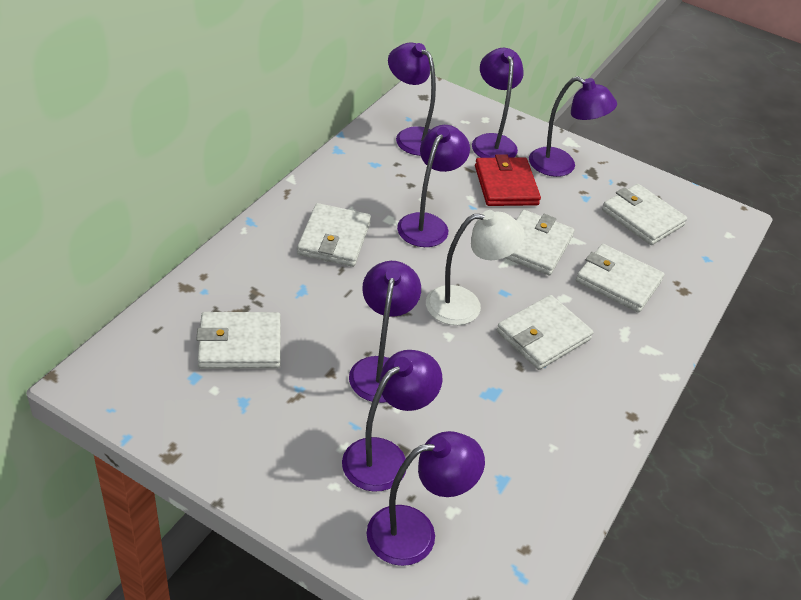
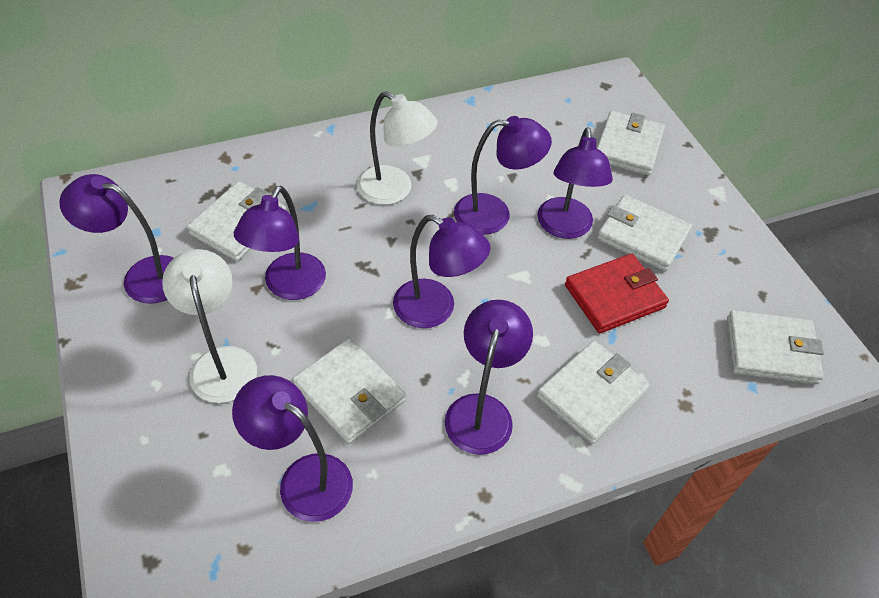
white lamp: 1 -> 2

